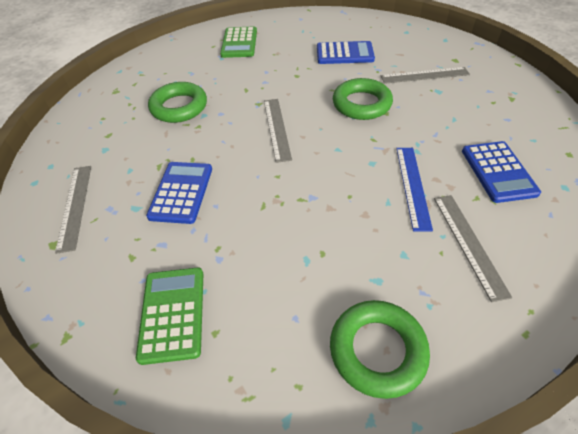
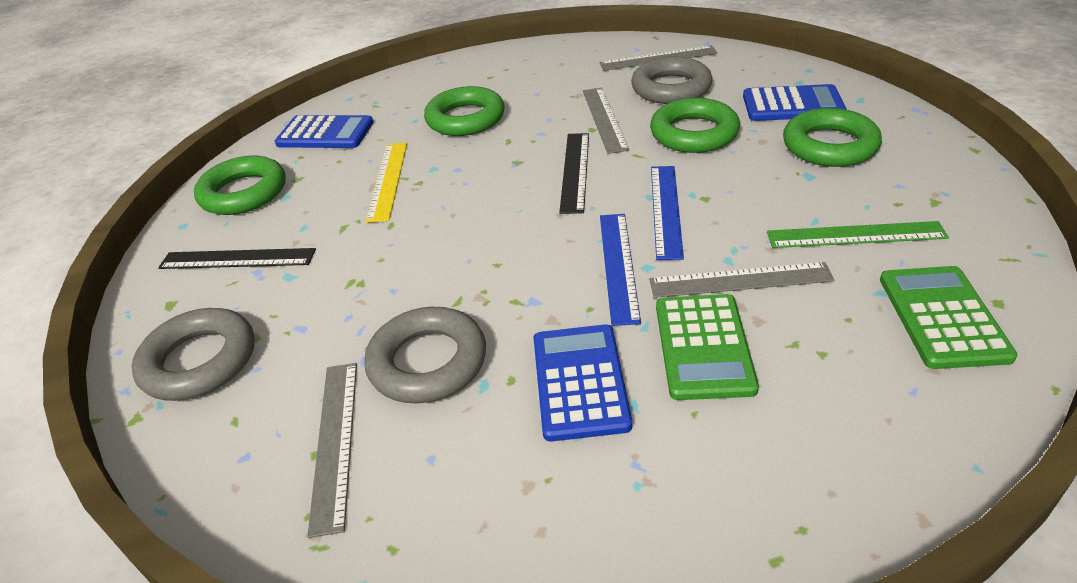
black ruler: 0 -> 2
blue ruler: 1 -> 2
green ring: 3 -> 4
green ruler: 0 -> 1
grey ring: 0 -> 3
yellow ruler: 0 -> 1

